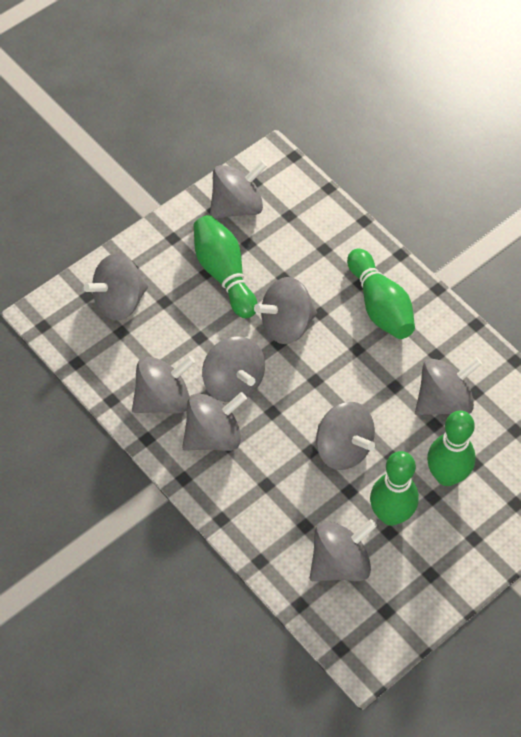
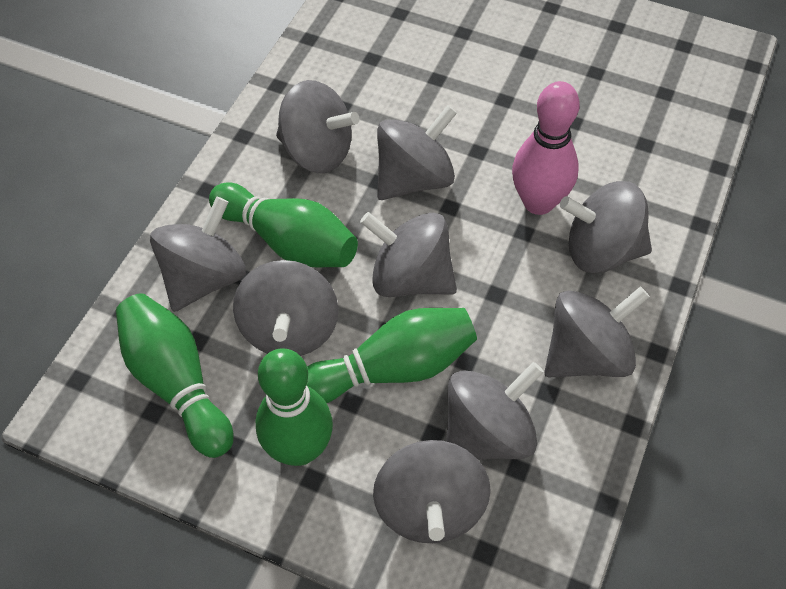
pink bowling pin: 0 -> 1

